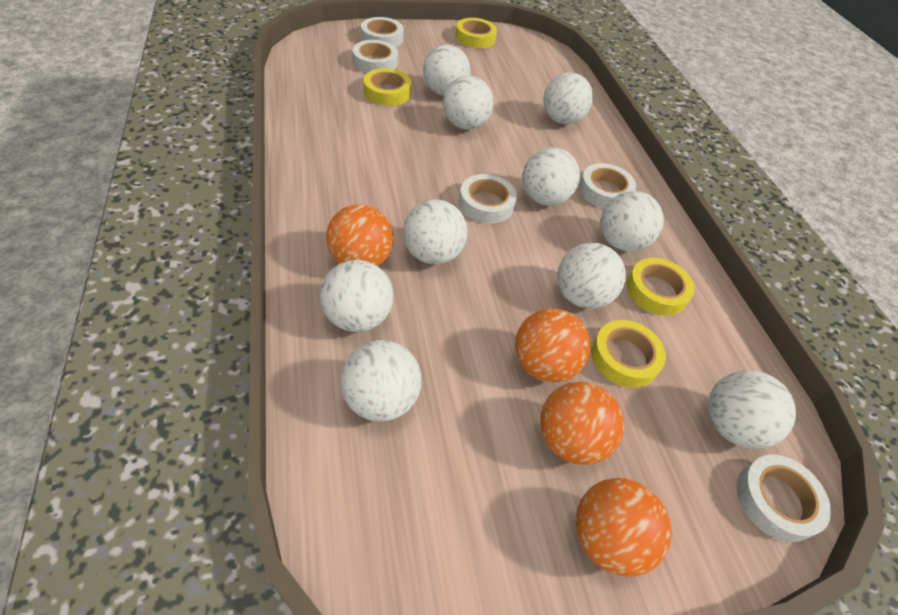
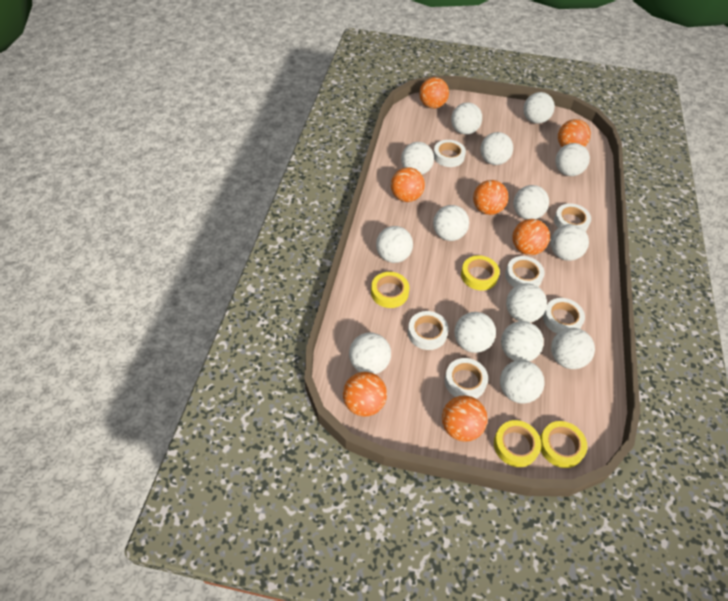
orange ball: 4 -> 7
white ball: 10 -> 15
white tape: 5 -> 6

